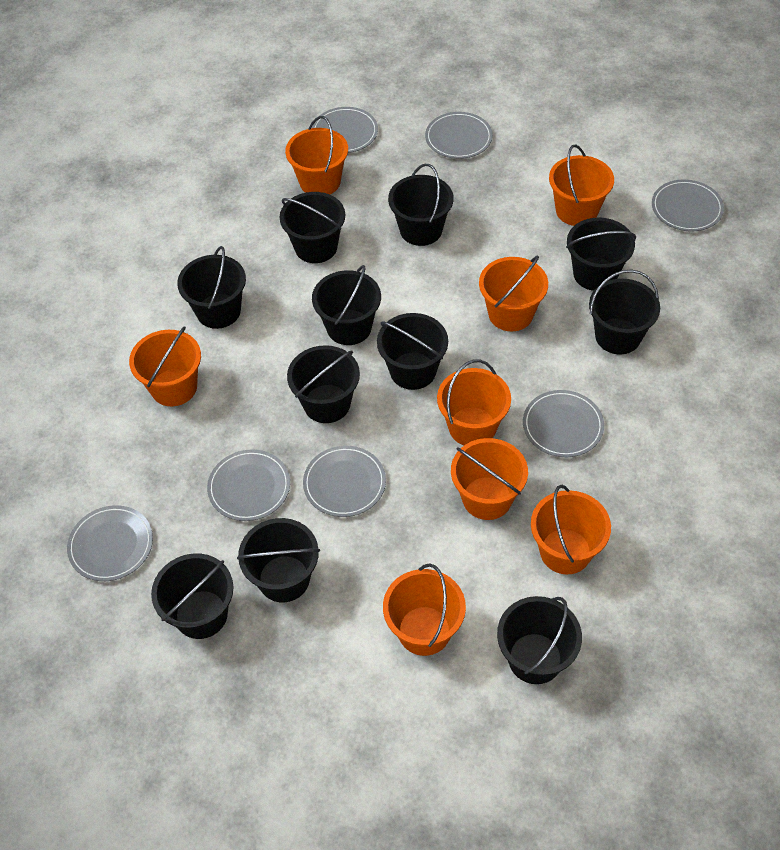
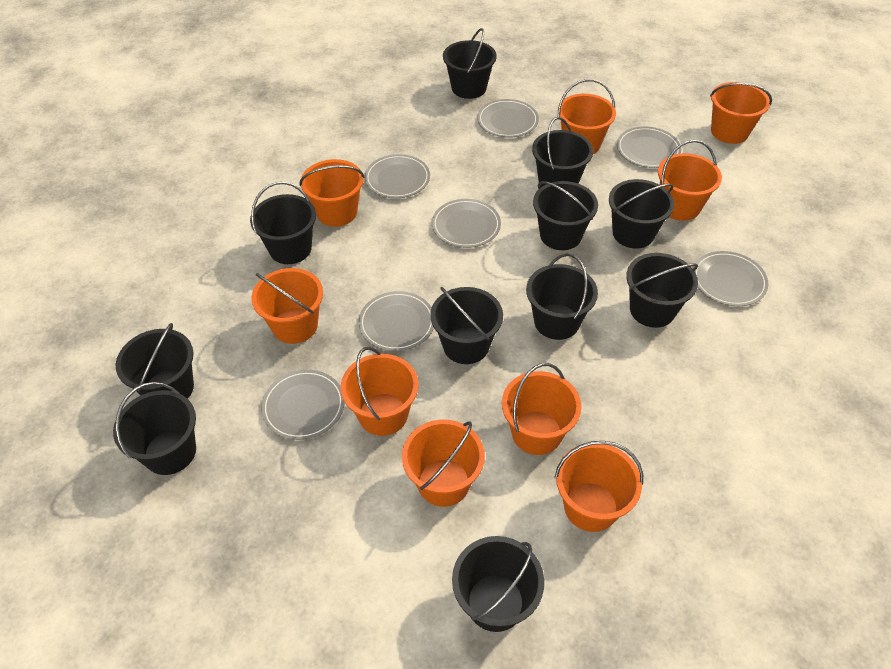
orange bucket: 8 -> 9

